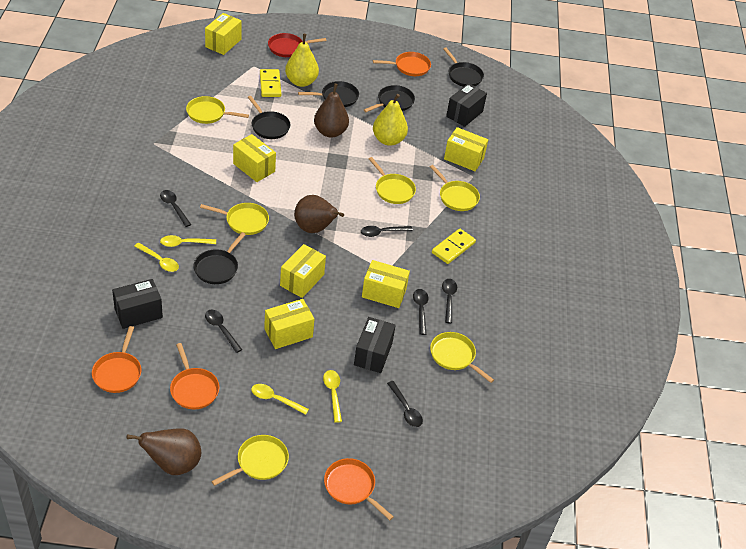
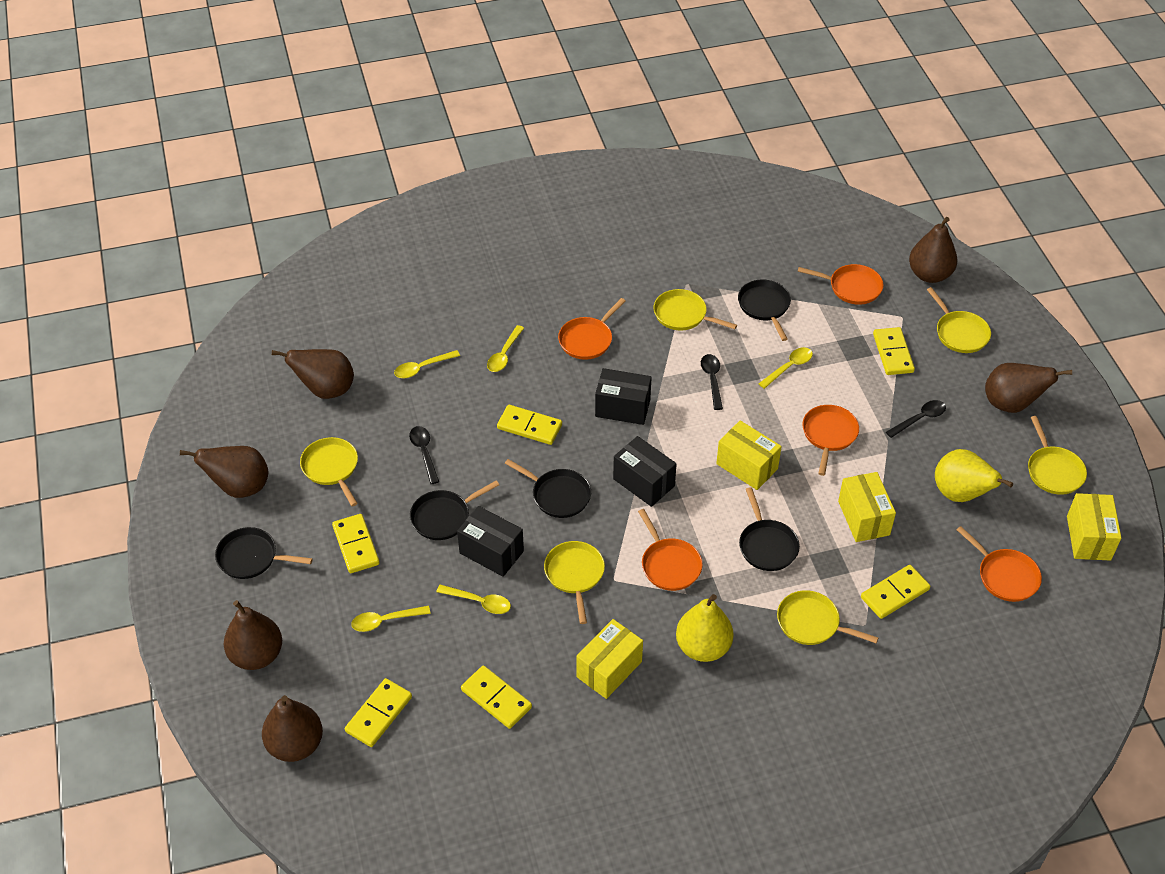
black spoon: 6 -> 3
brown pear: 3 -> 6
orange pan: 4 -> 5
red pan: 1 -> 0
yellow box: 6 -> 4
yellow domino: 2 -> 6
yellow spoon: 4 -> 5

